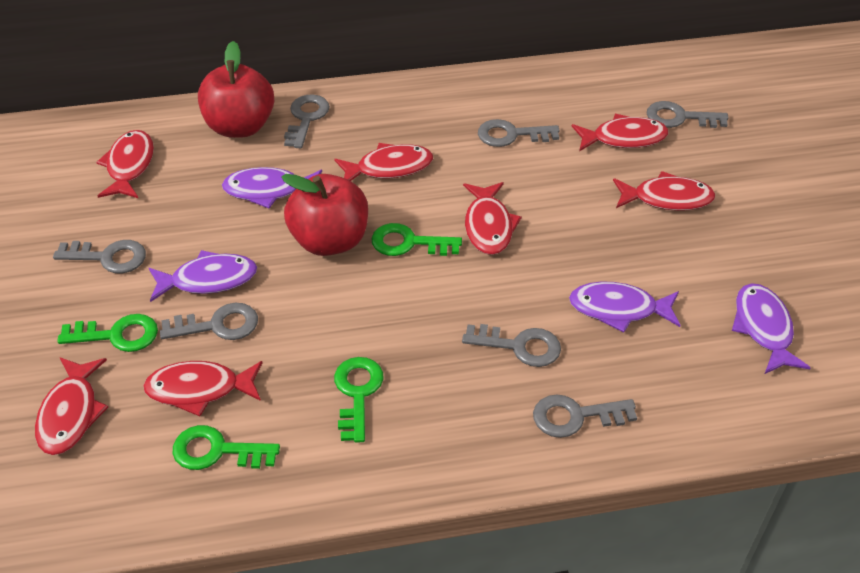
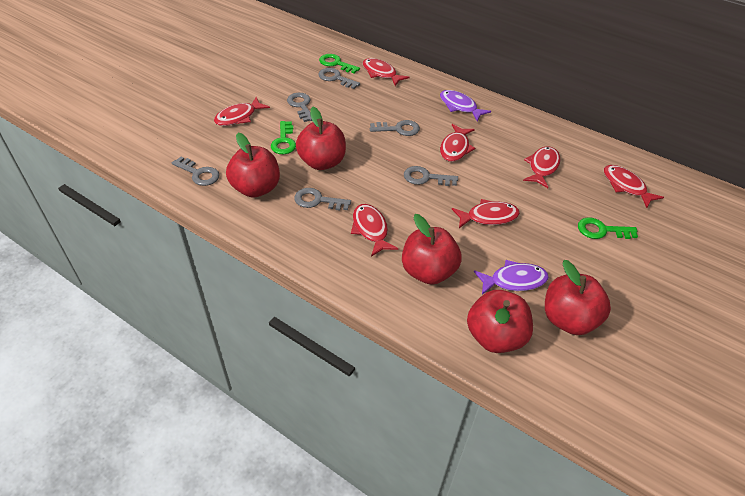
green key: 4 -> 3
grey key: 7 -> 6
purple fish: 4 -> 2
red apple: 2 -> 5

